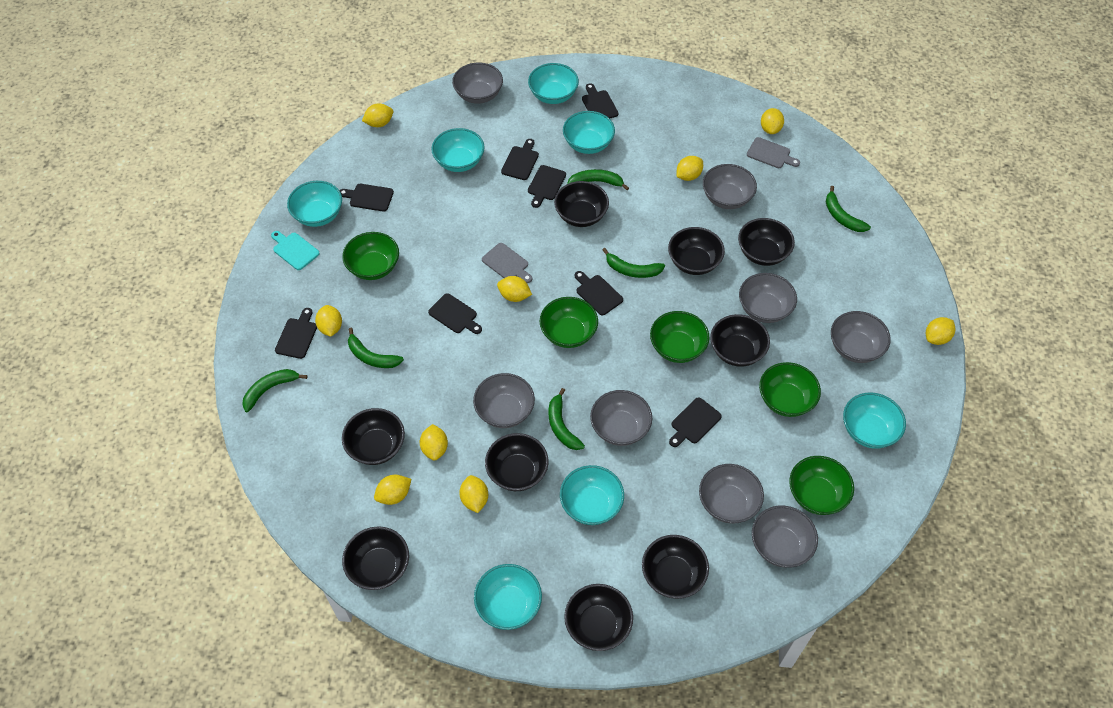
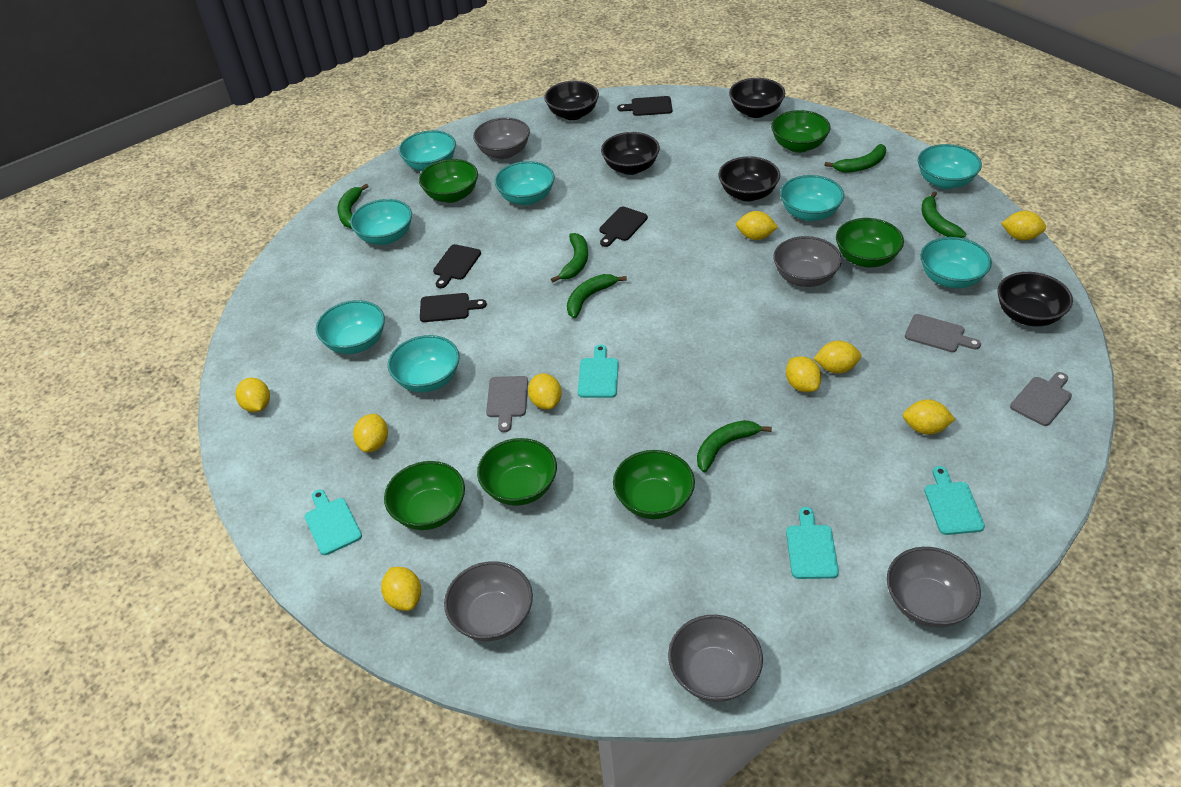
black bowl: 9 -> 5
black cutting board: 8 -> 4
green bowl: 5 -> 6
grey bowl: 8 -> 5
grey cutting board: 2 -> 3
turquoise bowl: 7 -> 8
turquoise cutting board: 1 -> 4

